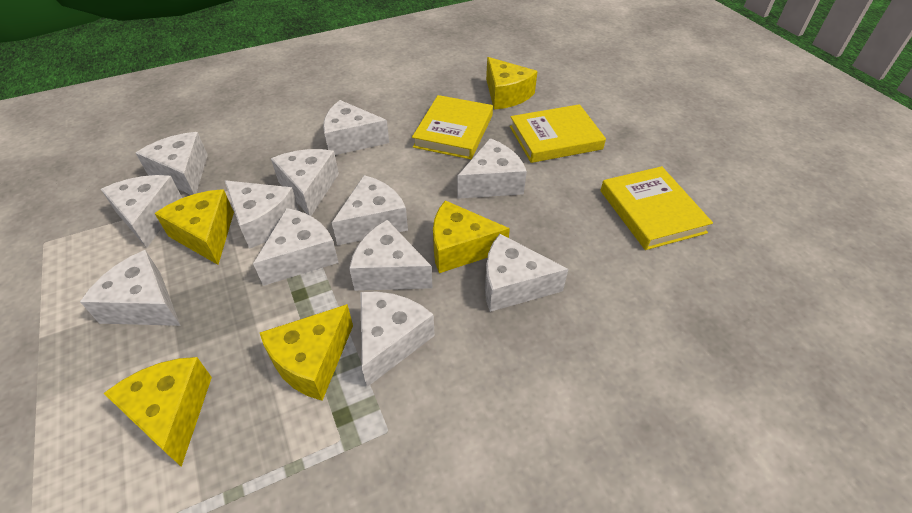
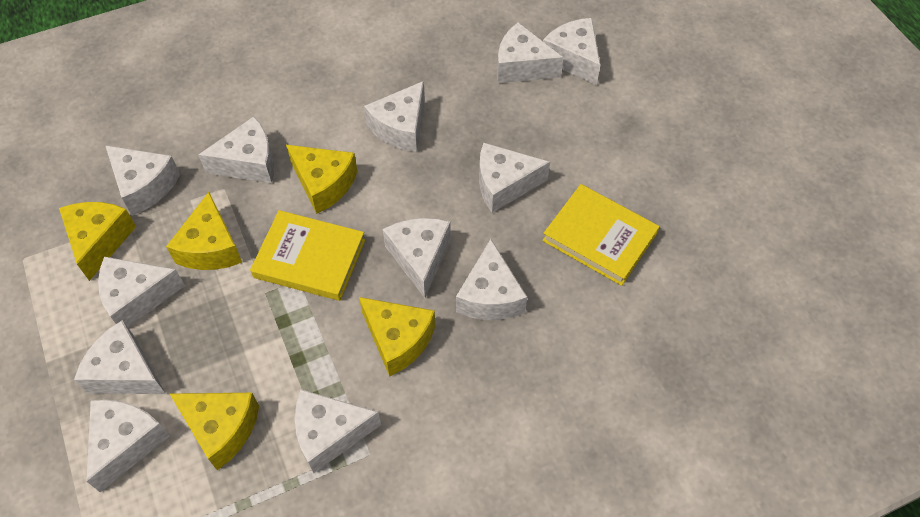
yellow book: 3 -> 2

